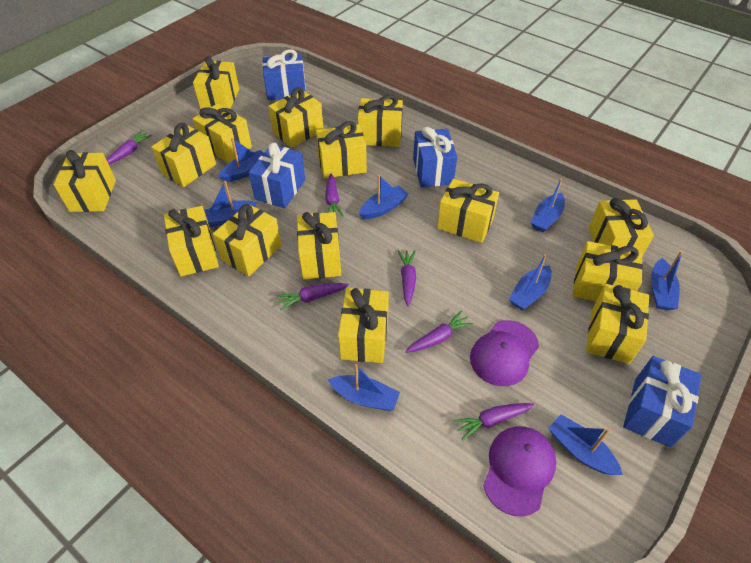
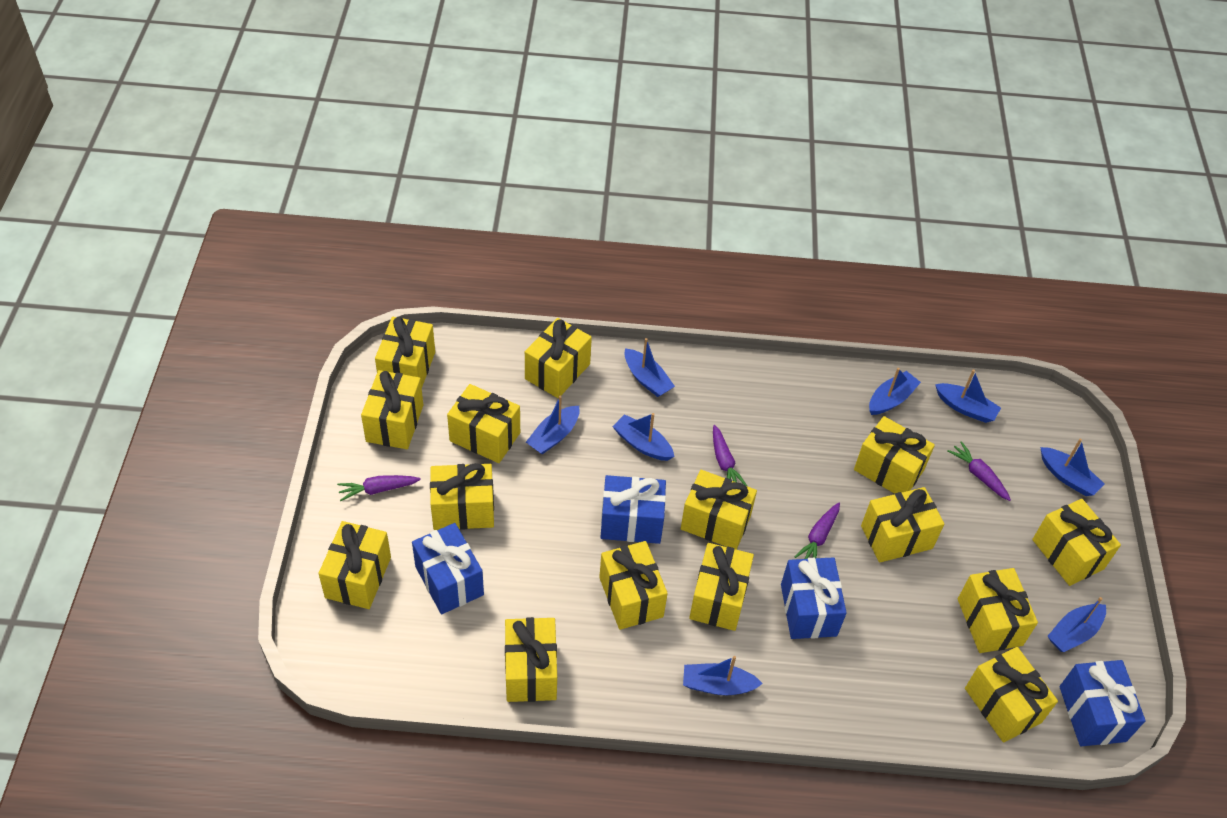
purple cap: 2 -> 0
purple carrot: 6 -> 4

